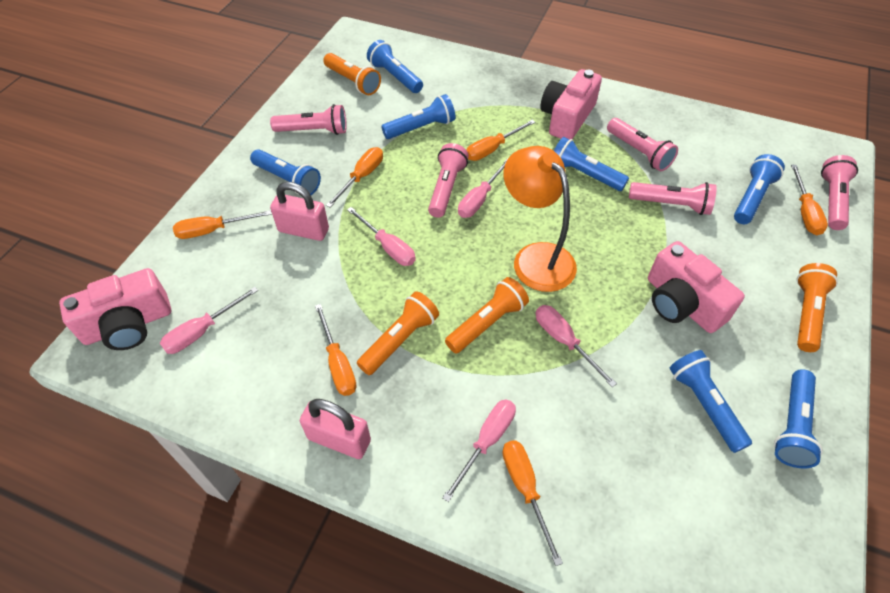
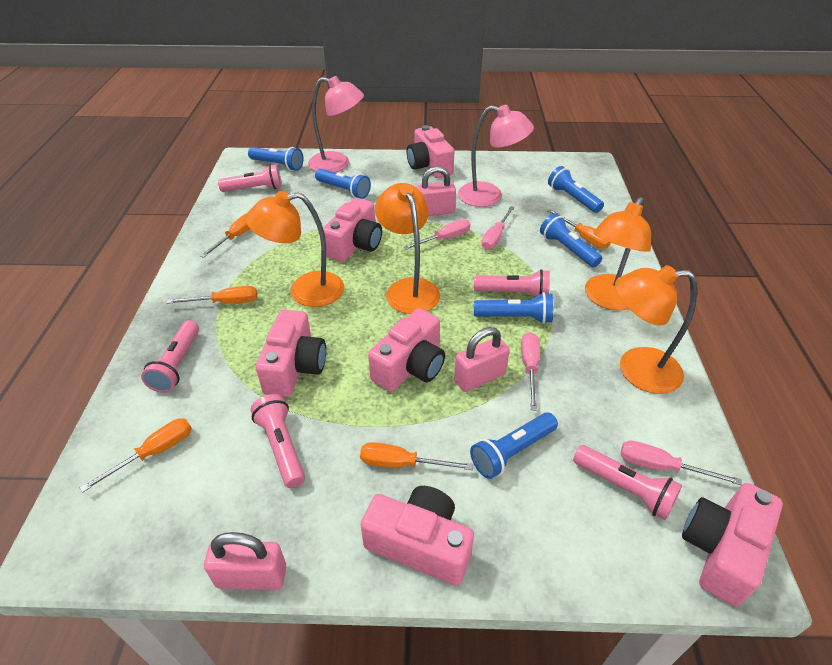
blue flashlight: 7 -> 6
orange flashlight: 4 -> 0
orange lamp: 1 -> 4
orange screwdriver: 6 -> 5
pink camera: 3 -> 6
pink lamp: 0 -> 2
pink padlock: 2 -> 3
pink screwdriver: 5 -> 4

